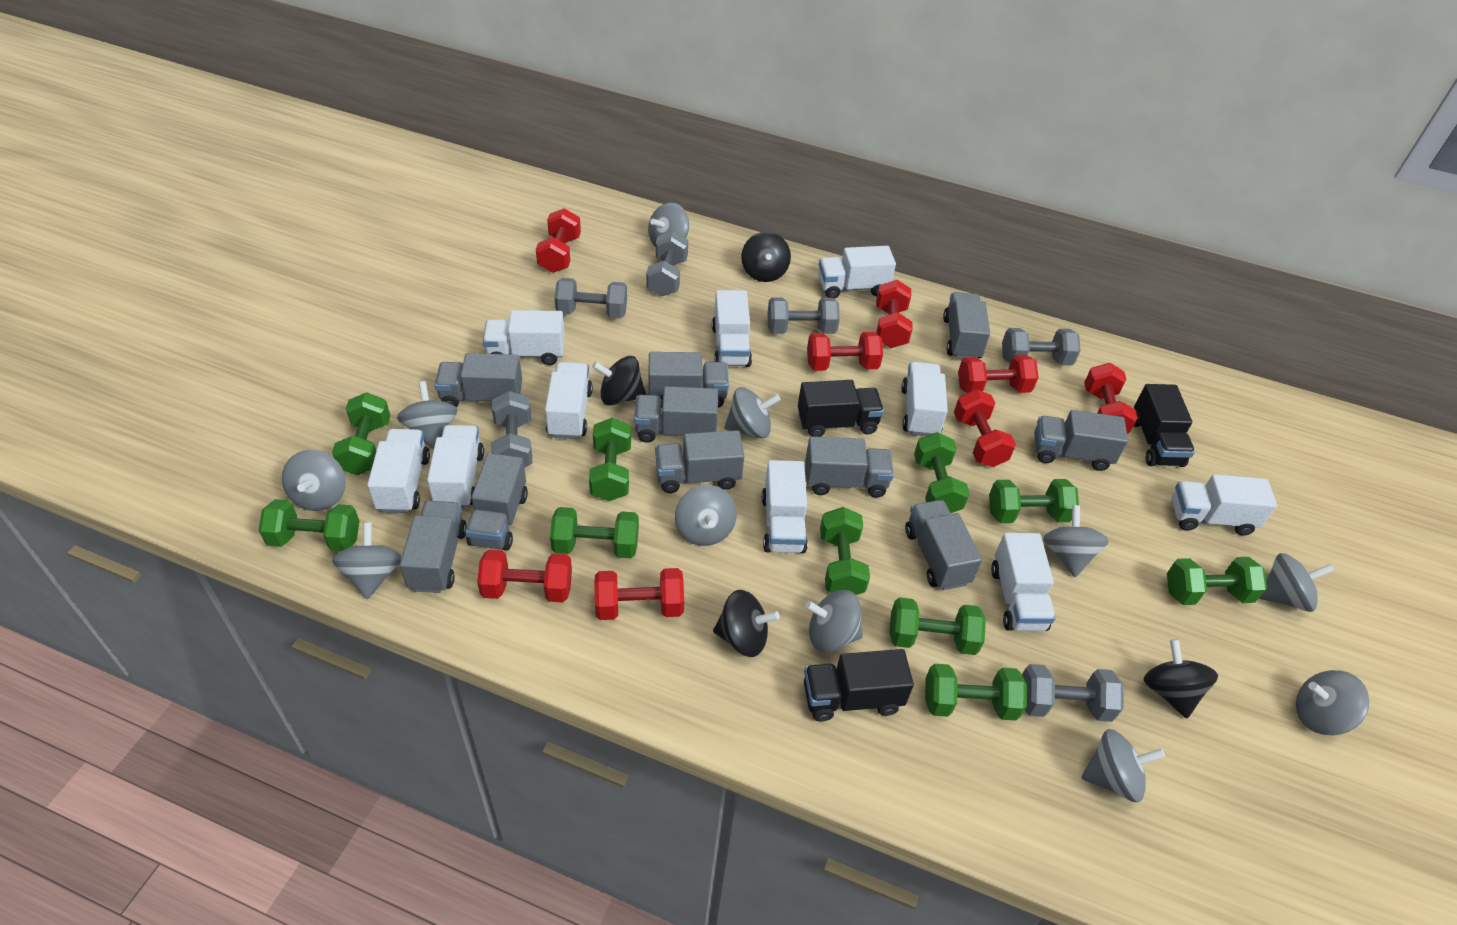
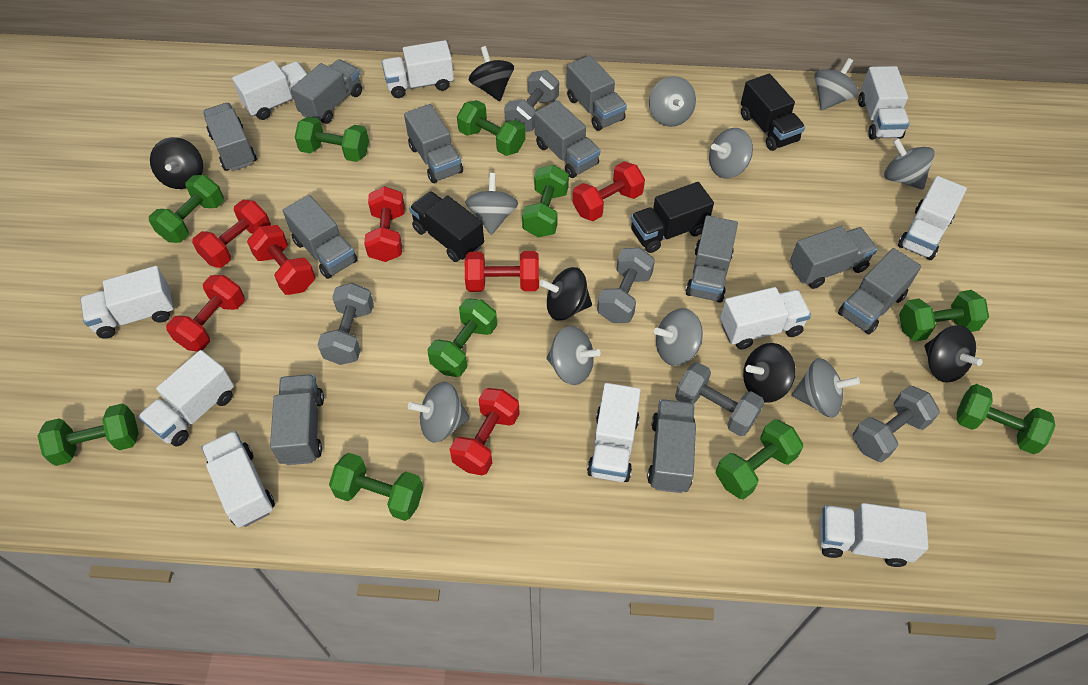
black spinning top: 4 -> 5
grey dumbbell: 6 -> 5
grey spinning top: 11 -> 9
grey truck: 10 -> 11
red dumbbell: 8 -> 7

